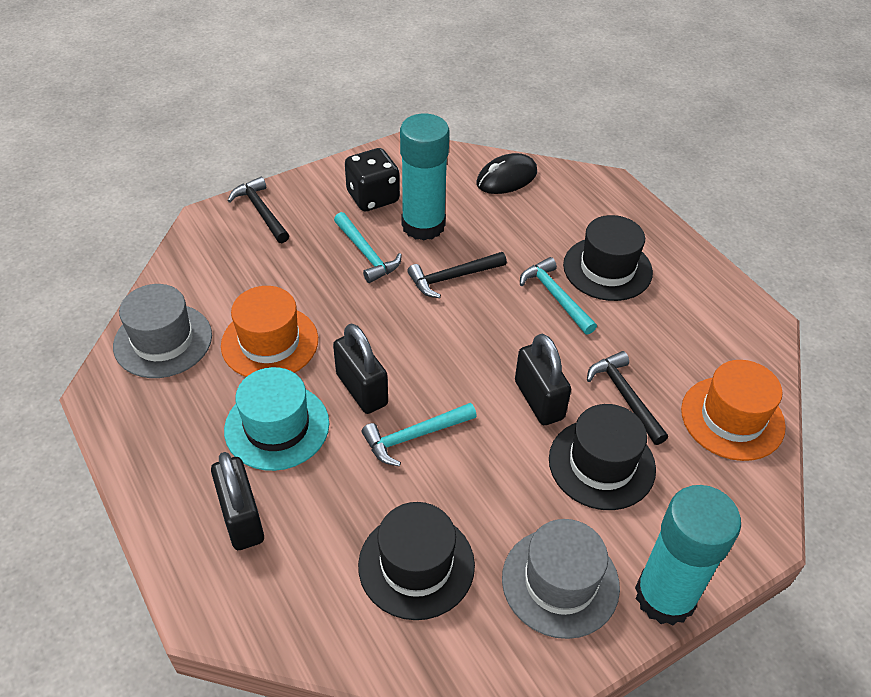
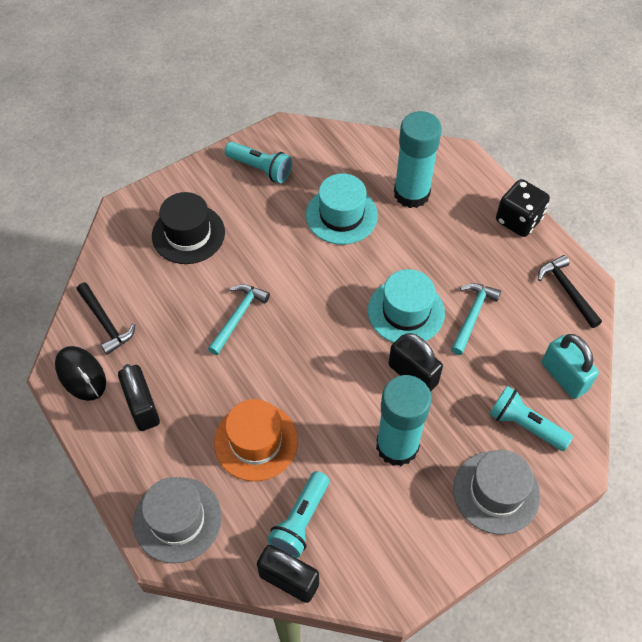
black hammer: 3 -> 2
black hat: 3 -> 1
orange hat: 2 -> 1
turquoise flashlight: 0 -> 3
turquoise hammer: 3 -> 2
turquoise hat: 1 -> 2
turquoise padlock: 0 -> 1

